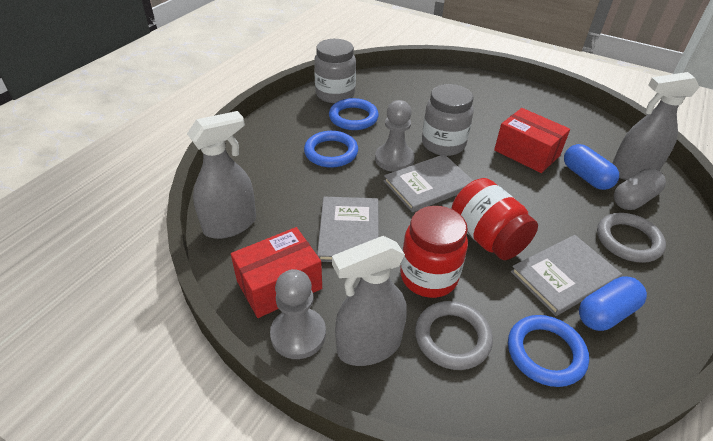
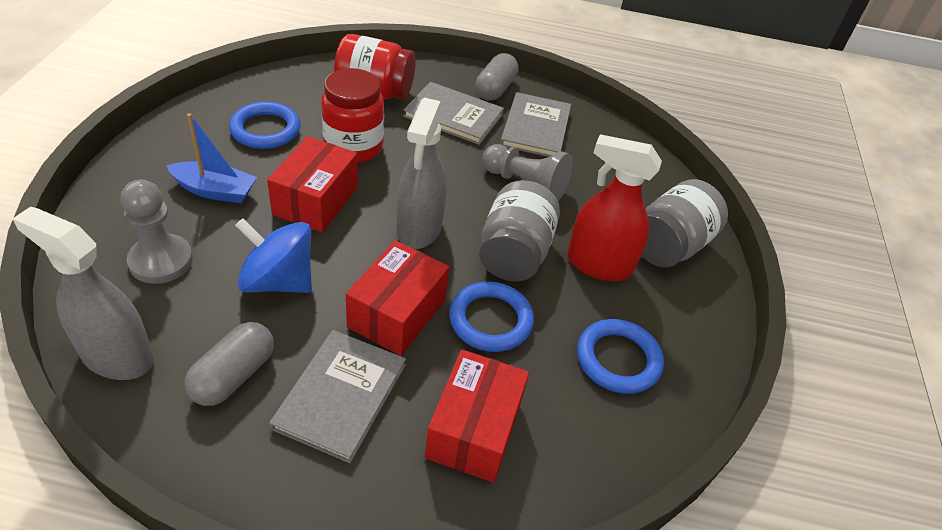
blue boat: 0 -> 1
blue capsule: 2 -> 0
blue spinning top: 0 -> 1
grey capsule: 1 -> 2
grey ring: 2 -> 0
grey spray bottle: 3 -> 2
red box: 2 -> 3
red spray bottle: 0 -> 1

